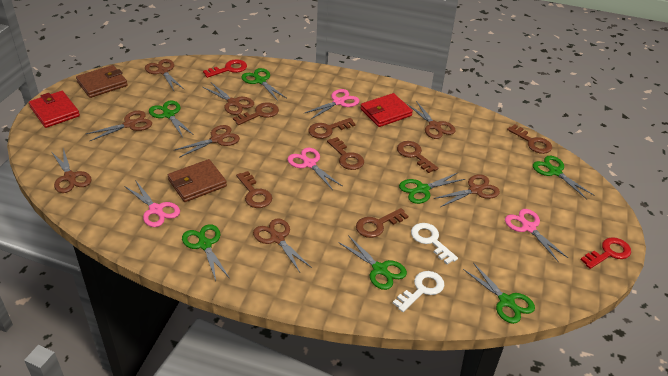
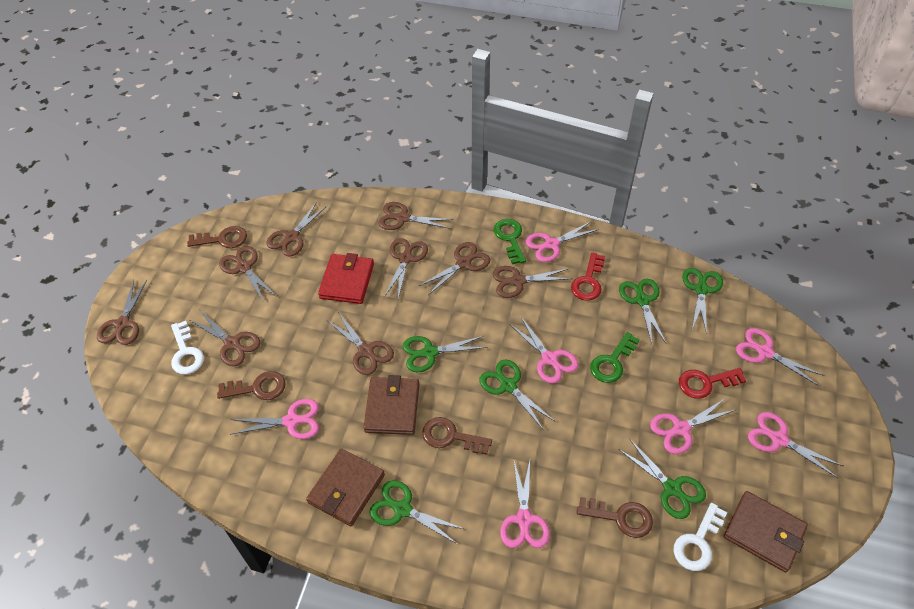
brown key: 7 -> 4
brown scissors: 8 -> 9
brown wallet: 2 -> 3
green key: 0 -> 2
green scissors: 7 -> 6
pink scissors: 4 -> 7
red wallet: 2 -> 1

